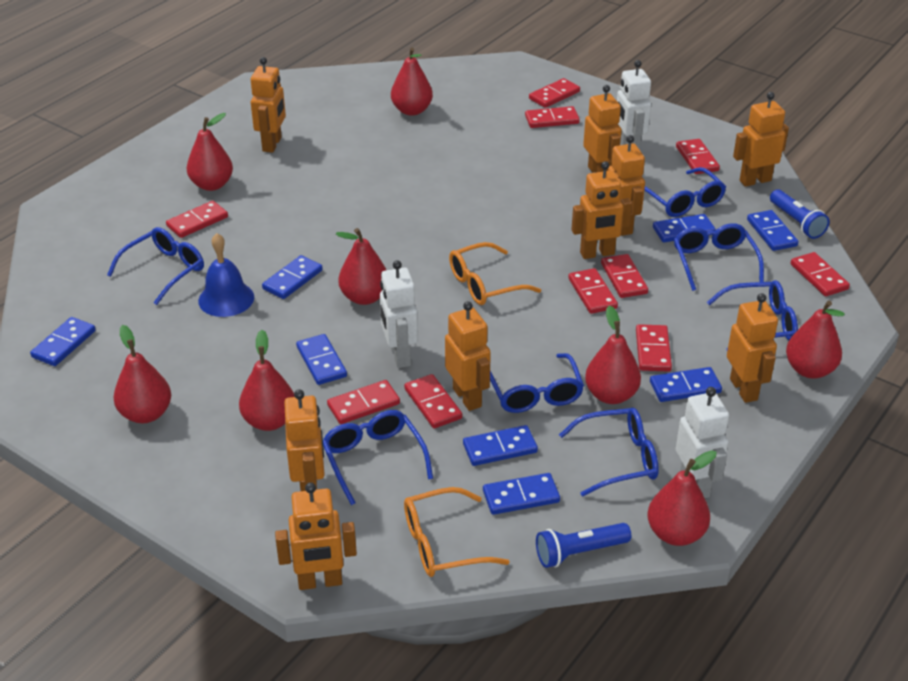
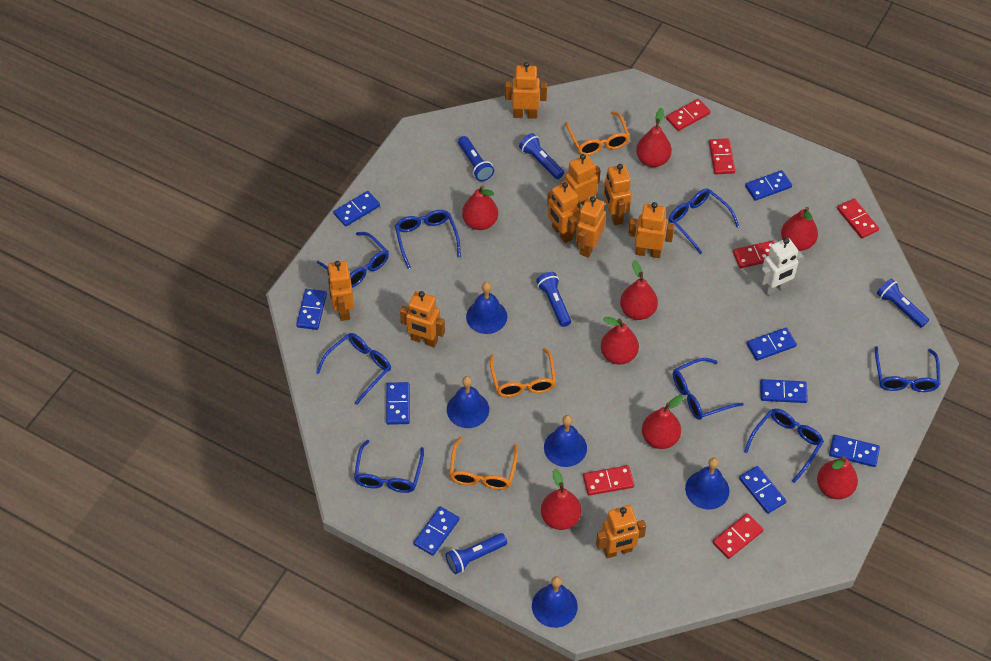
blue bell: 1 -> 5
blue domino: 8 -> 9
blue flashlight: 2 -> 5
blue glasses: 7 -> 8
orange glasses: 2 -> 3
red domino: 10 -> 6
white robot: 3 -> 1

